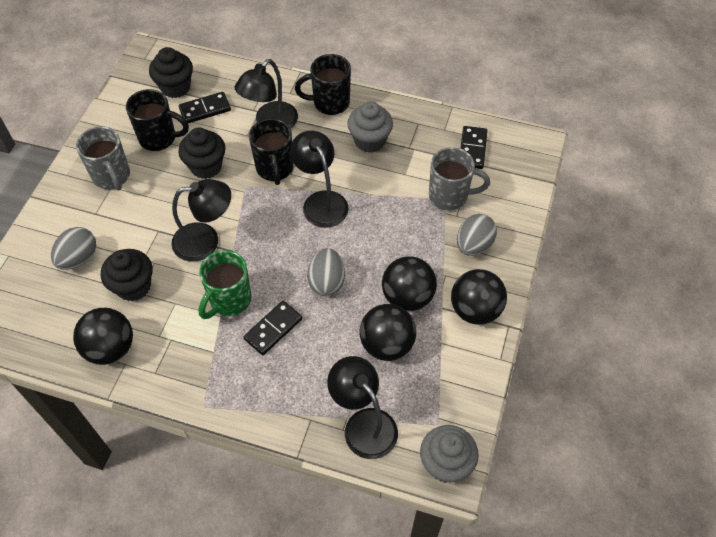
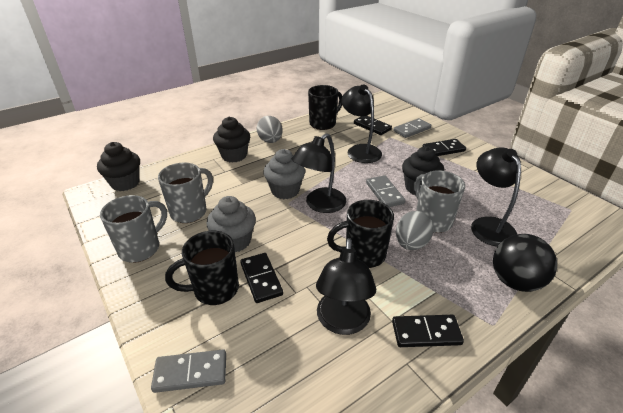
black ball: 4 -> 1
black domino: 3 -> 4
green mug: 1 -> 0
grey domino: 0 -> 3
grey egg: 3 -> 2
grey mug: 2 -> 3

